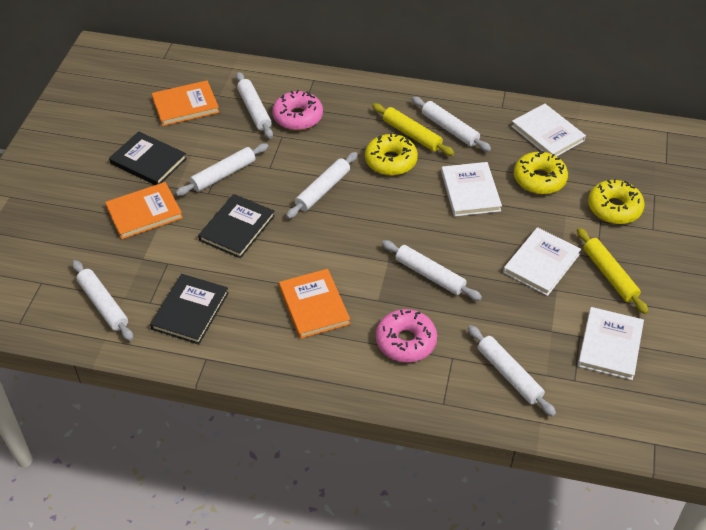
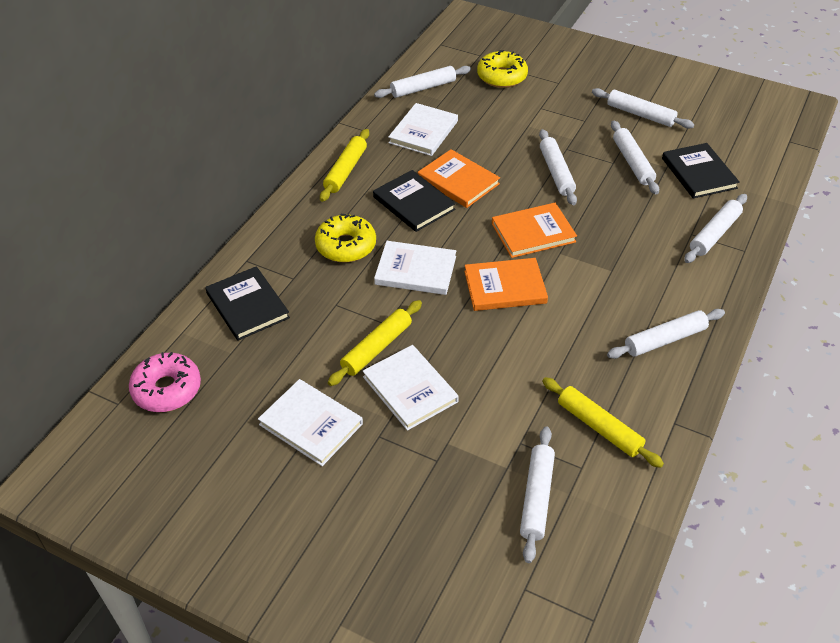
pink donut: 2 -> 1
yellow donut: 3 -> 2
yellow rolling pin: 2 -> 3

